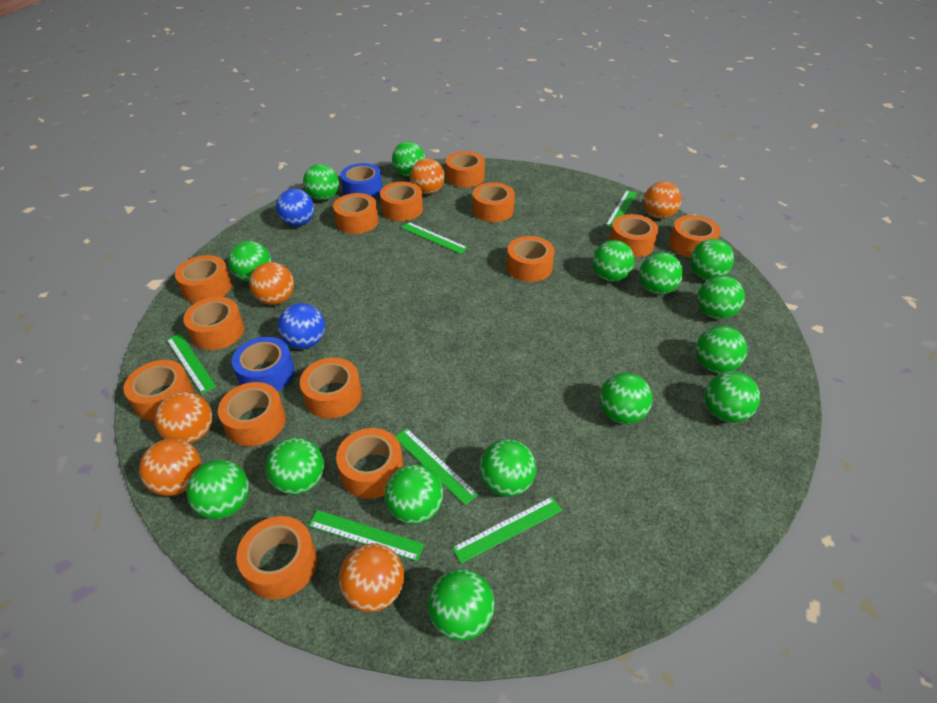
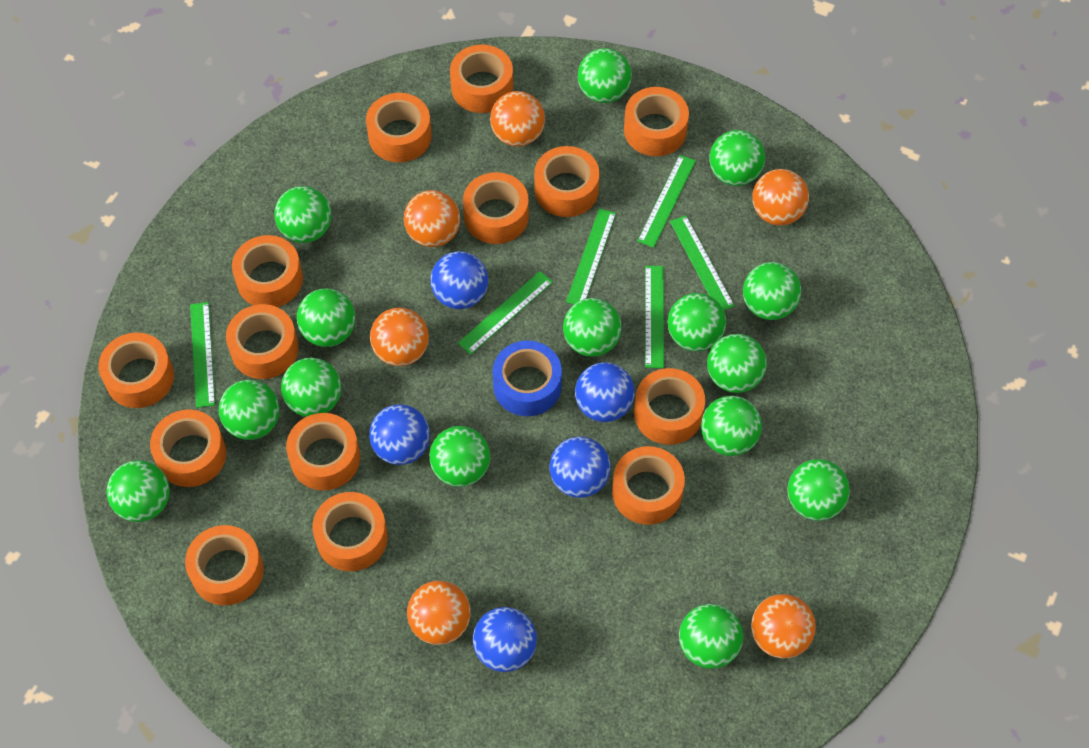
blue ball: 2 -> 5
blue tape: 2 -> 1

